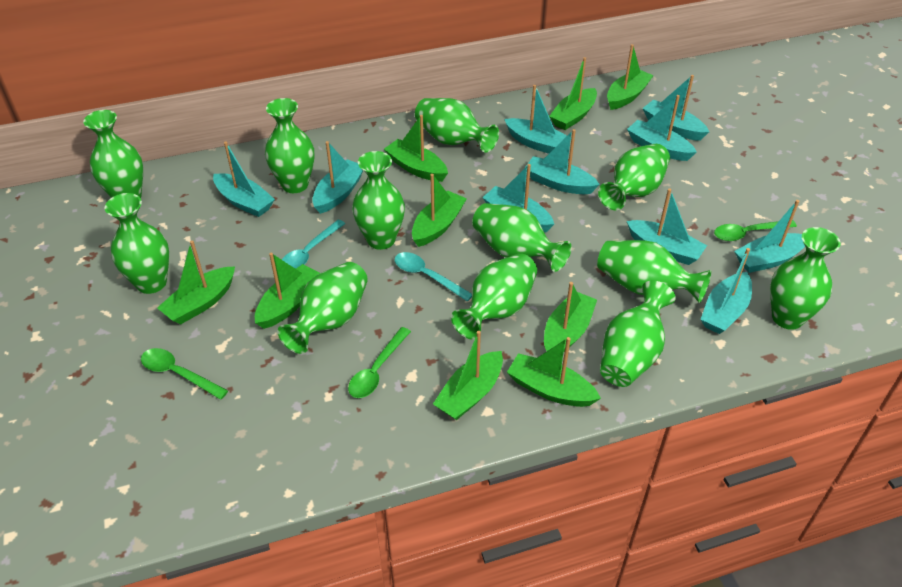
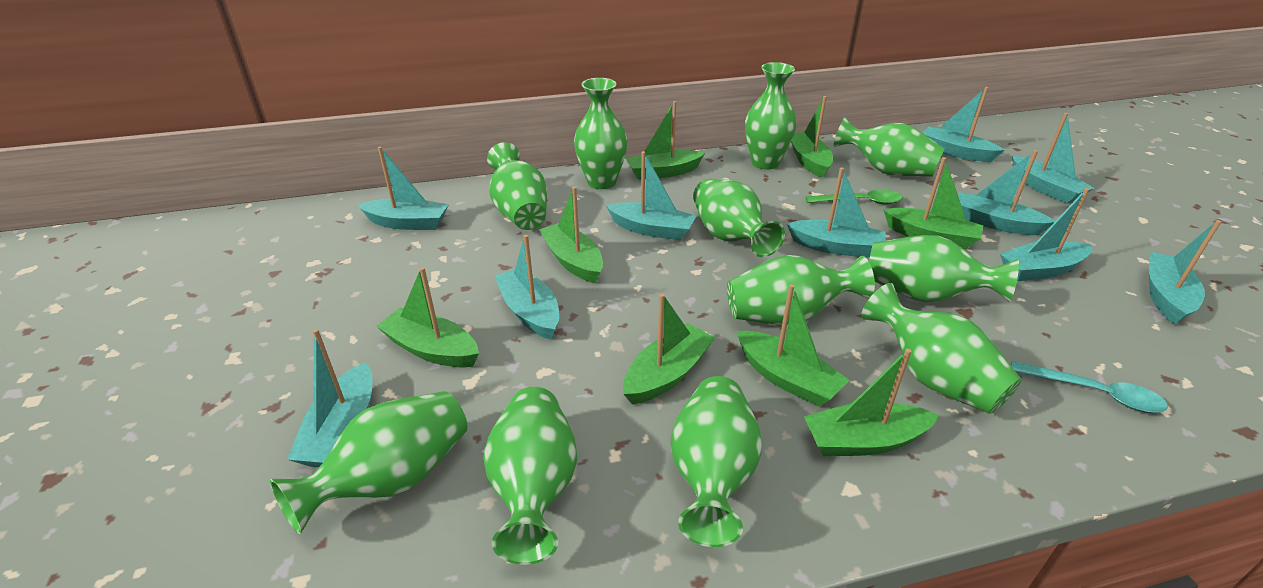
green boat: 9 -> 8
green spoon: 3 -> 1
green vase: 12 -> 11
turquoise spoon: 2 -> 1

